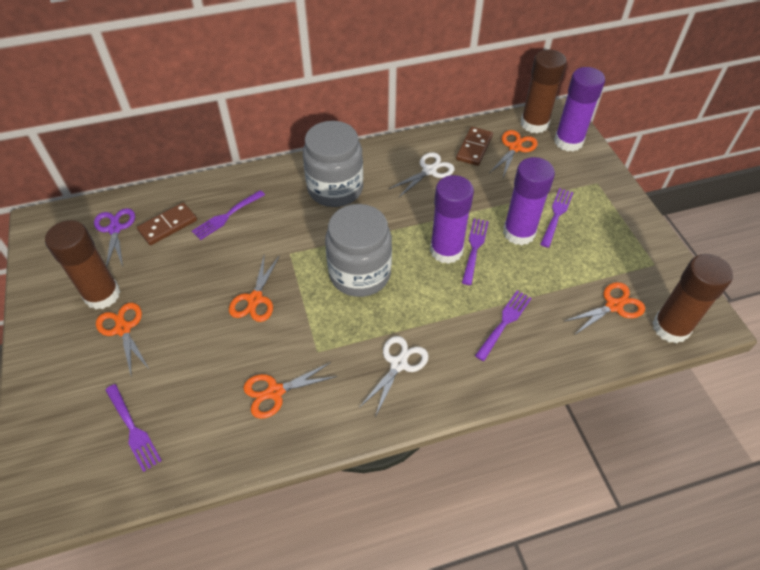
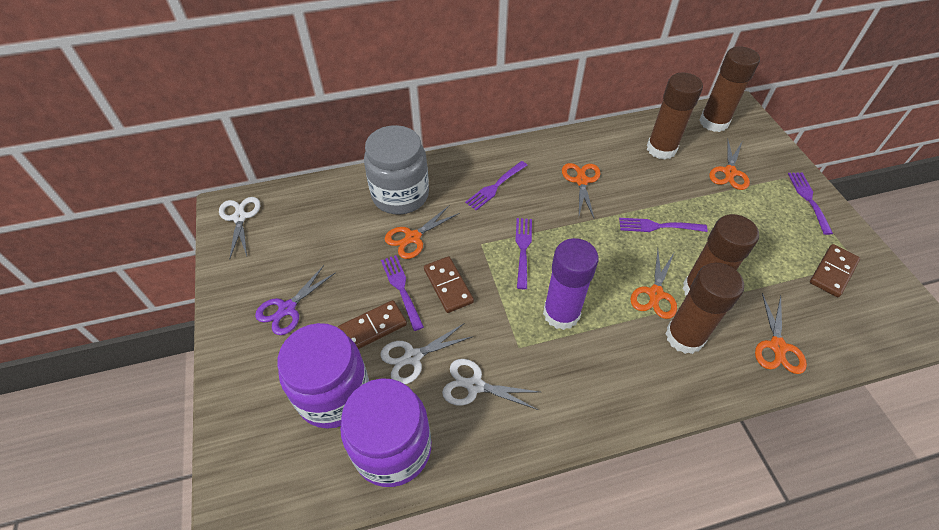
brown domino: 2 -> 3
brown glue stick: 3 -> 4
grey jar: 2 -> 1
purple glue stick: 3 -> 1
purple jar: 0 -> 2
white scissors: 2 -> 3

